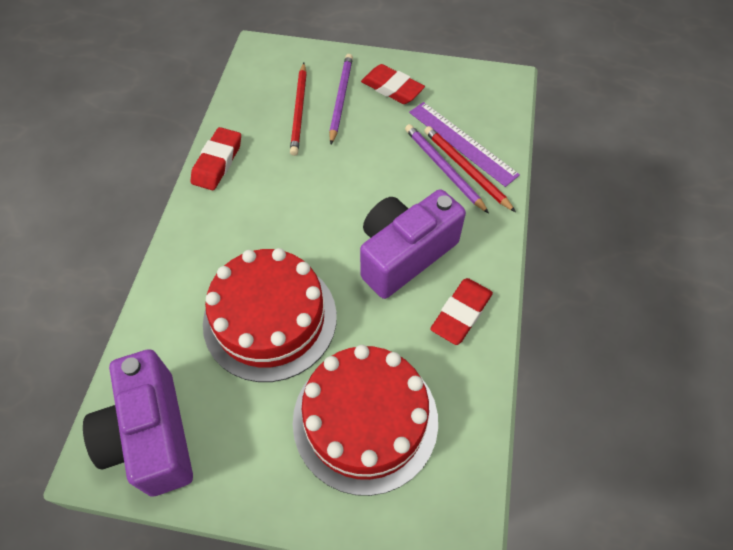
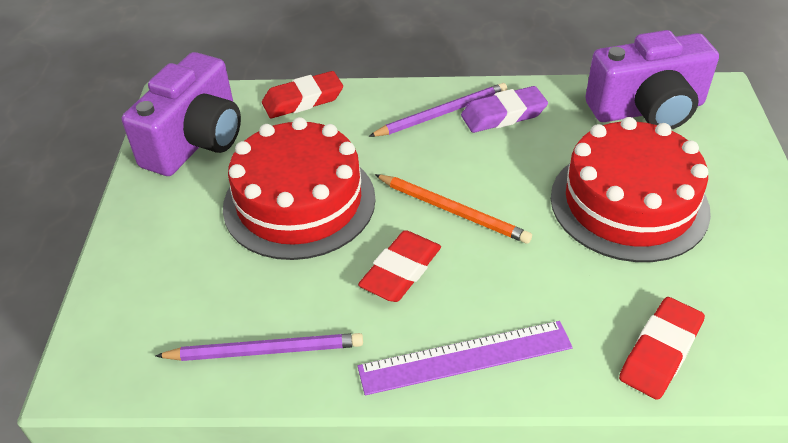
orange pencil: 0 -> 1
purple eraser: 0 -> 1
red pencil: 2 -> 0

